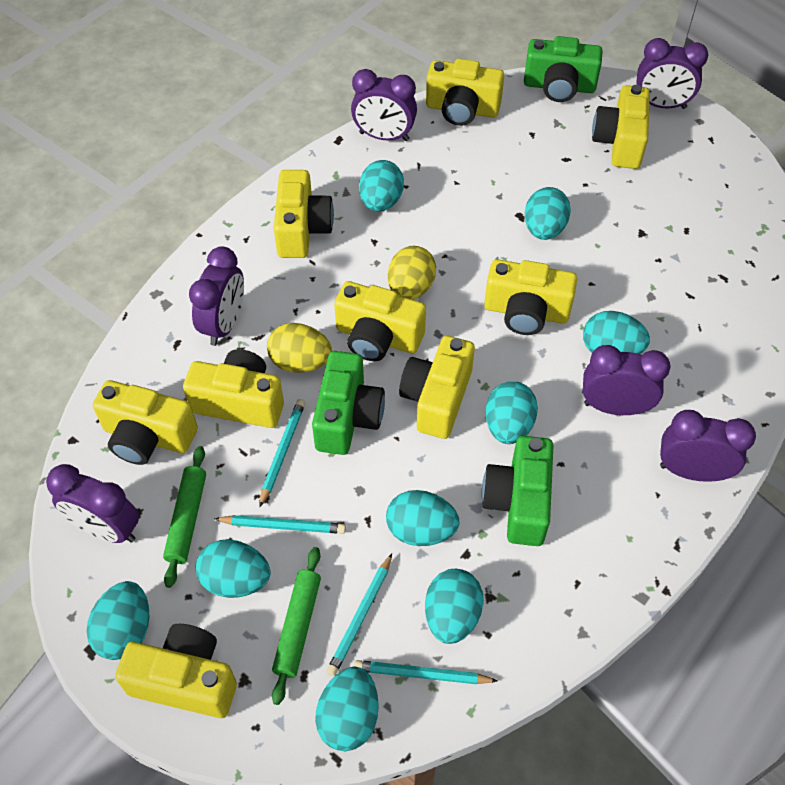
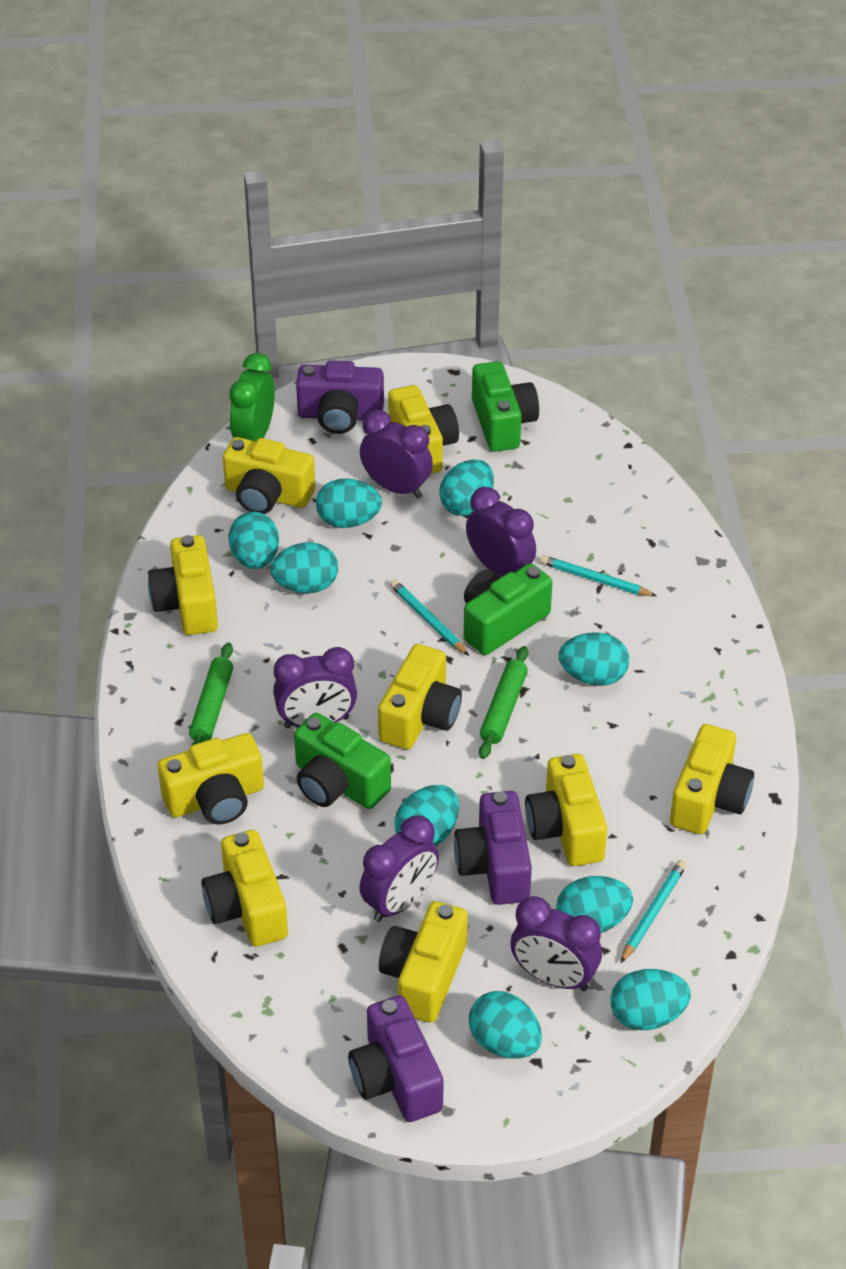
green clock: 0 -> 1
purple camera: 0 -> 3
purple clock: 6 -> 5
turquoise pencil: 4 -> 3
yellow egg: 2 -> 0

